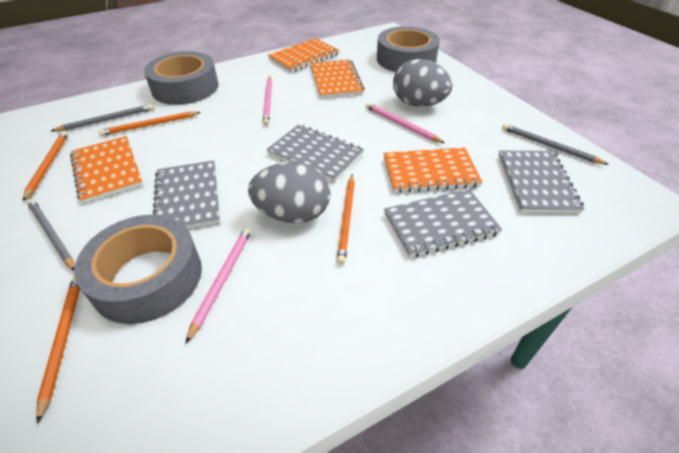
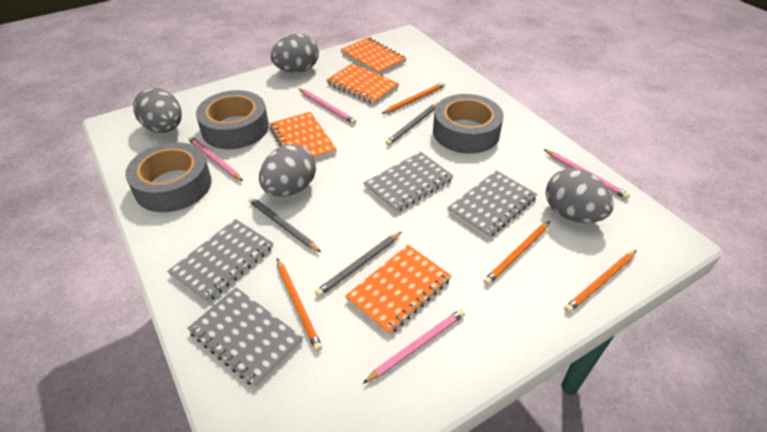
grey egg: 2 -> 4
pink pencil: 3 -> 4

